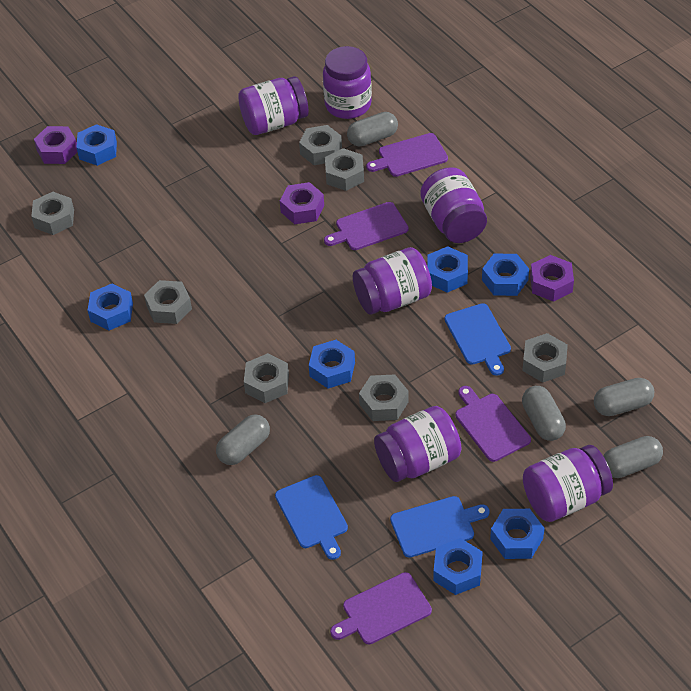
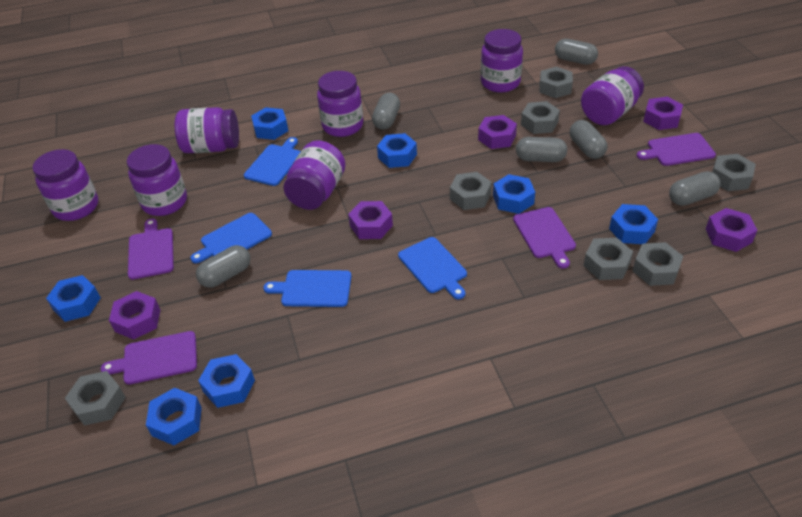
blue cutting board: 3 -> 4
grey capsule: 5 -> 6
purple jar: 6 -> 7
purple nut: 3 -> 5

